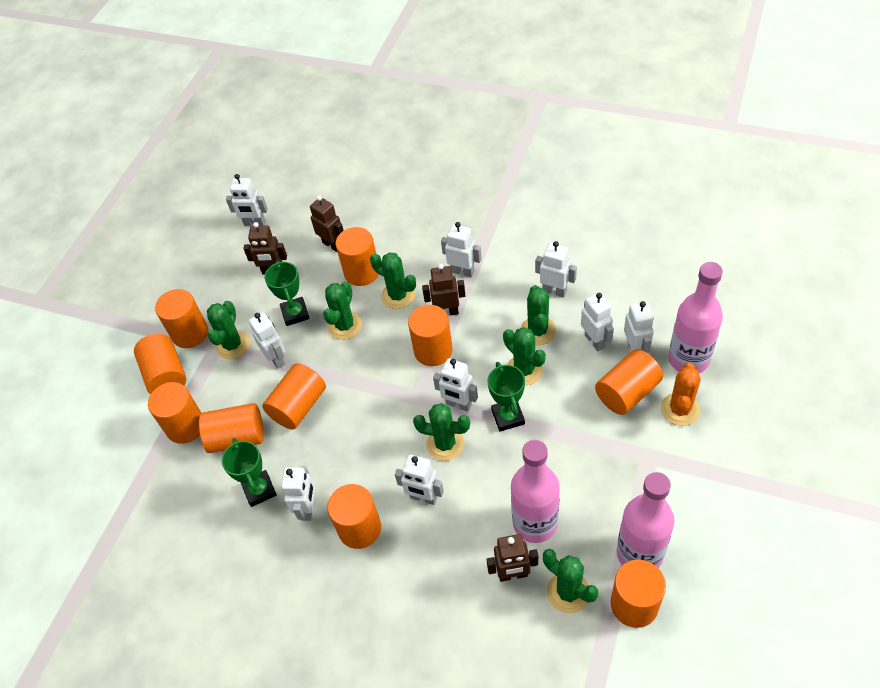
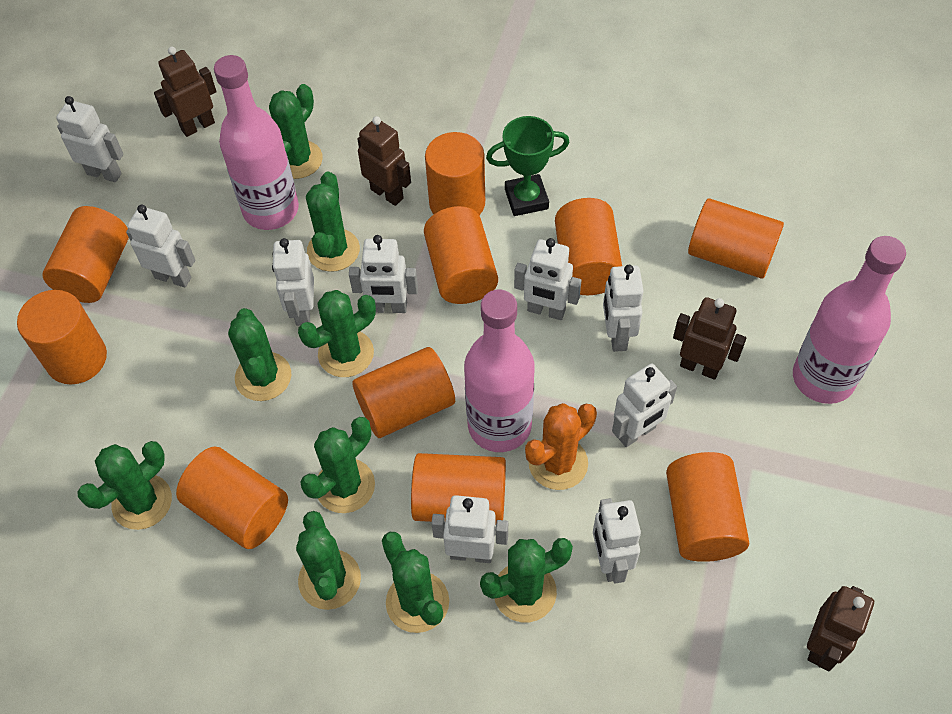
green cactus: 7 -> 9
green trophy: 3 -> 1

